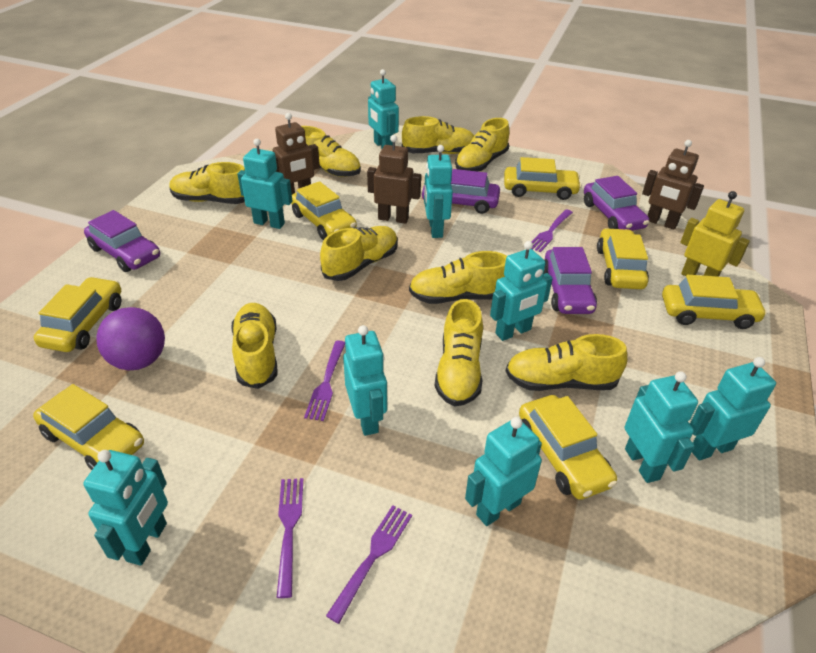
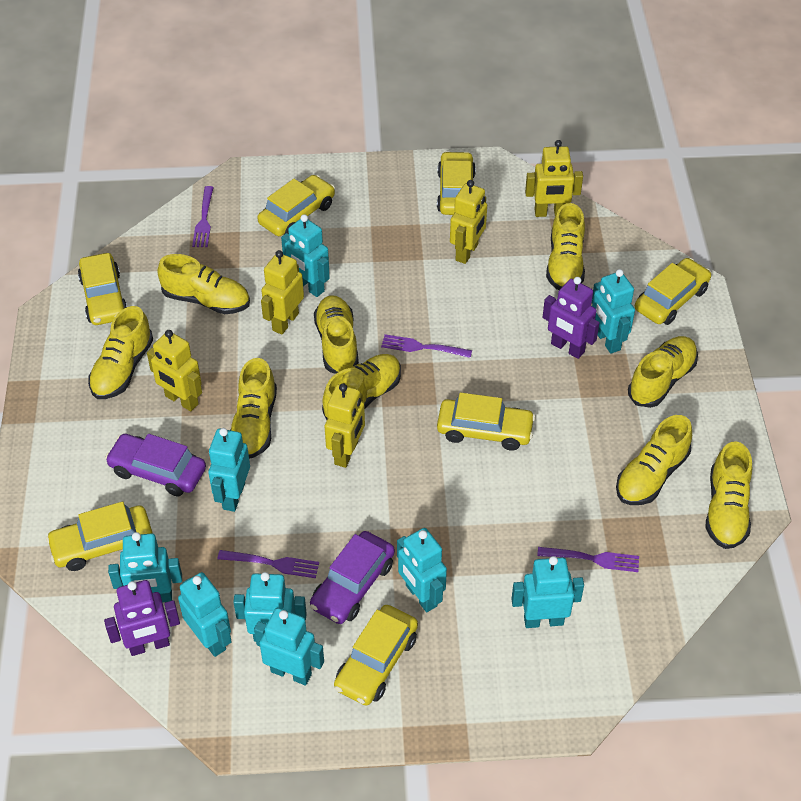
brown robot: 3 -> 0
purple ball: 1 -> 0
purple car: 4 -> 2
purple robot: 0 -> 2
yellow robot: 1 -> 5

